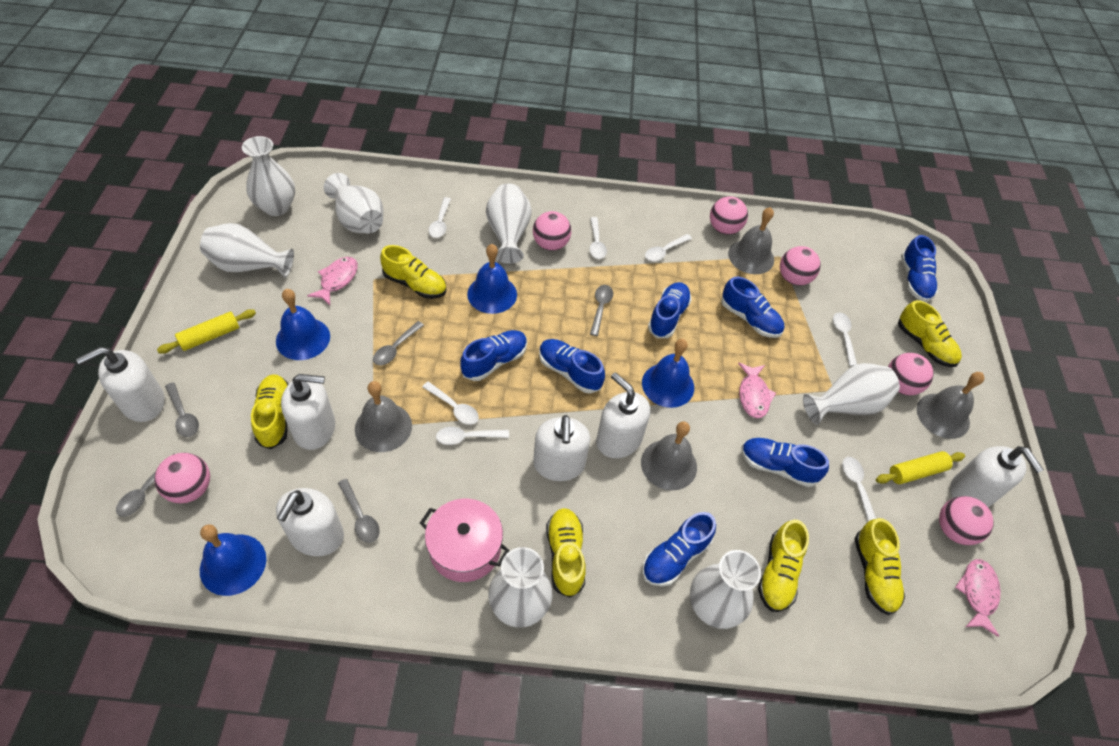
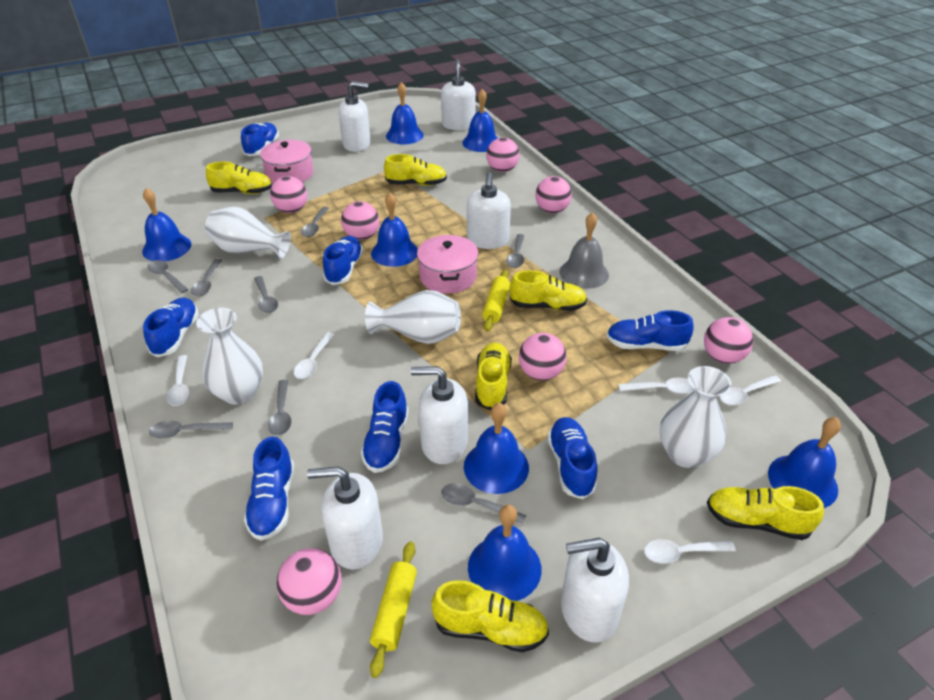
blue bell: 4 -> 7
grey bell: 4 -> 1
grey spoon: 5 -> 8
pink ball: 6 -> 7
pink fish: 3 -> 0
pink pot: 1 -> 2
white spoon: 7 -> 5
white vase: 7 -> 4

